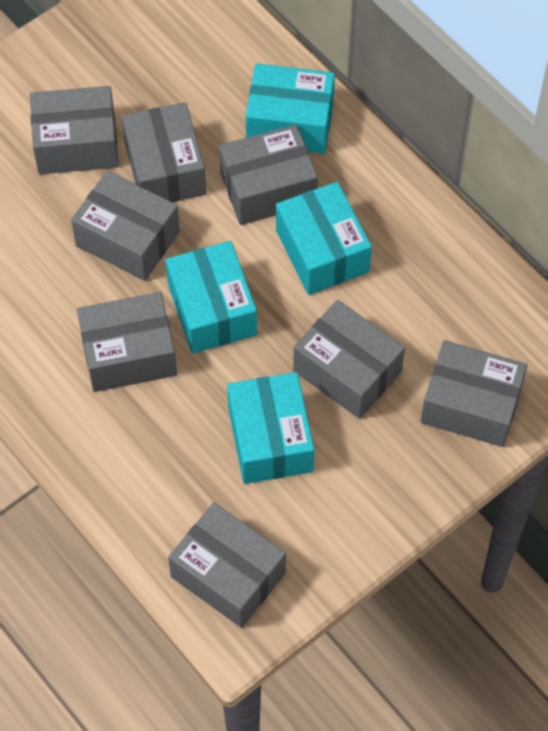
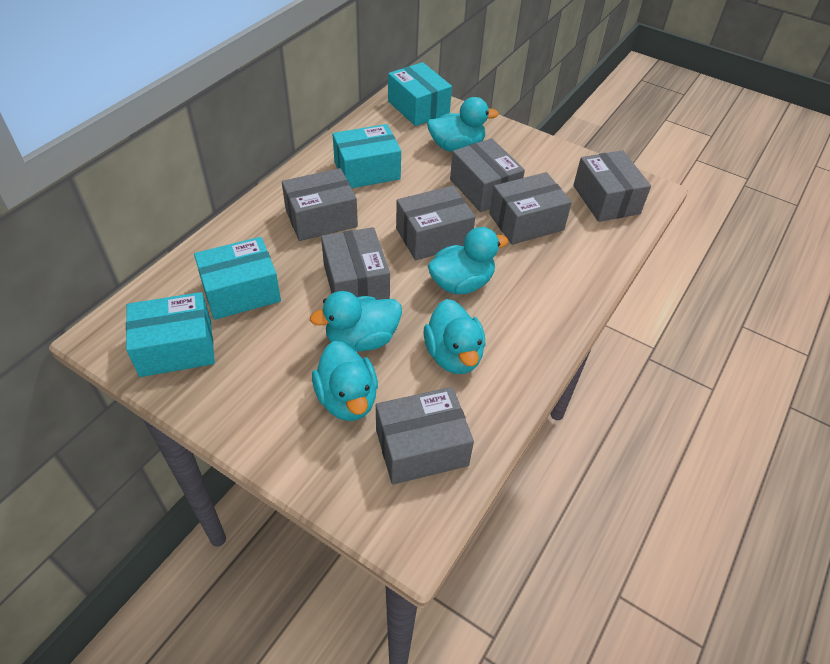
grey box: 8 -> 7
turquoise duck: 0 -> 5

